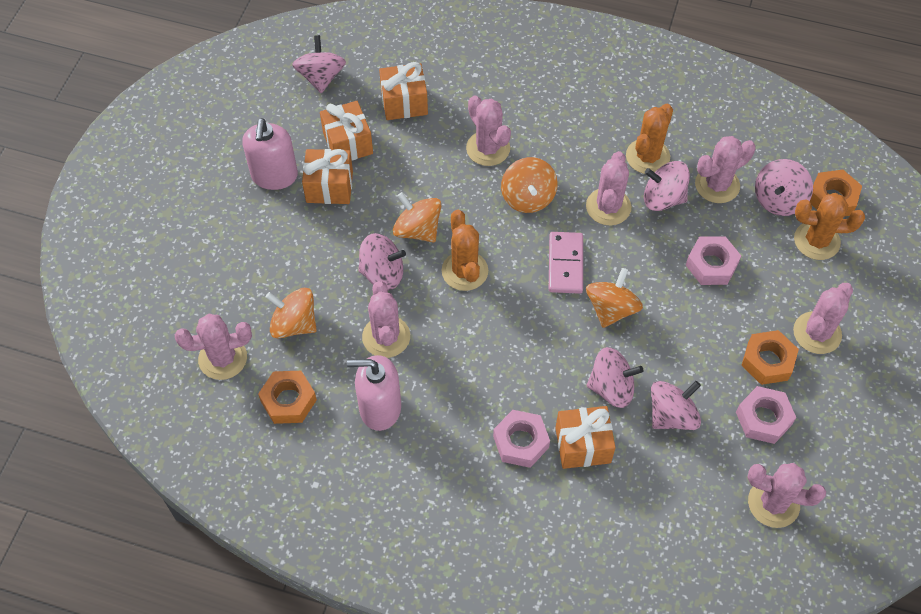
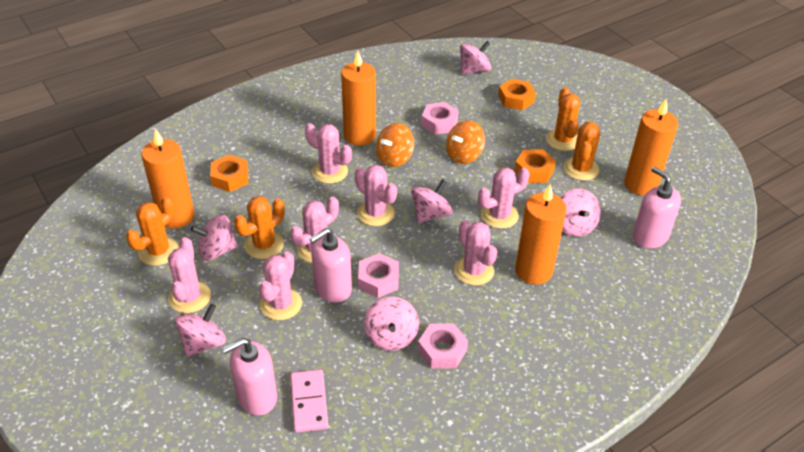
orange cactus: 3 -> 4
orange candle: 0 -> 4
orange gift: 4 -> 0
orange spinning top: 4 -> 2
pink soap dispenser: 2 -> 3

